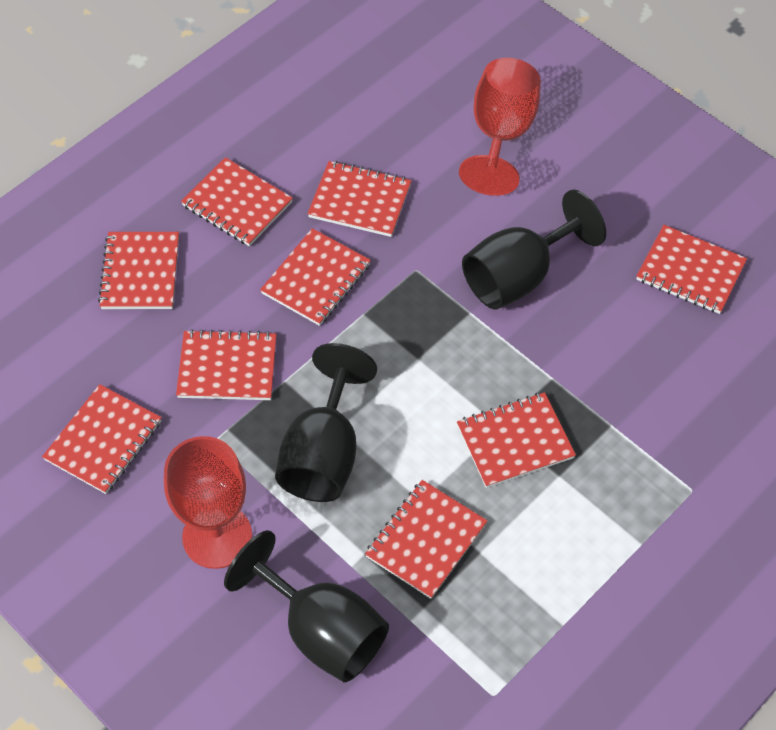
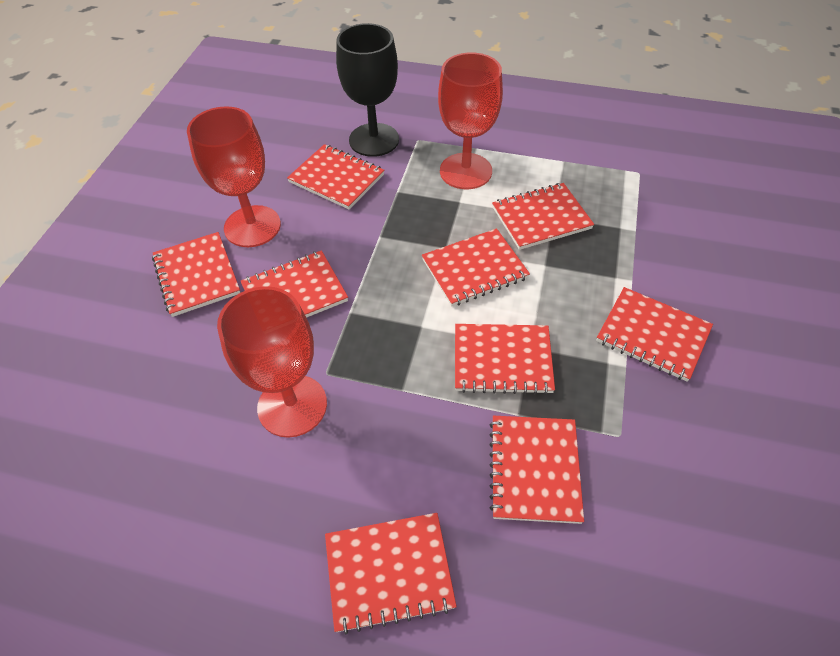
black goblet: 3 -> 1
red goblet: 2 -> 3

